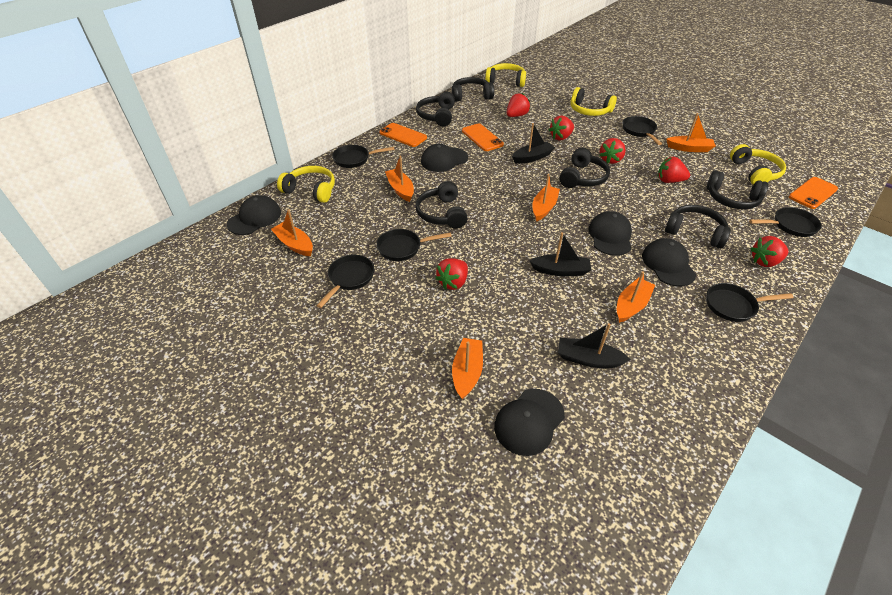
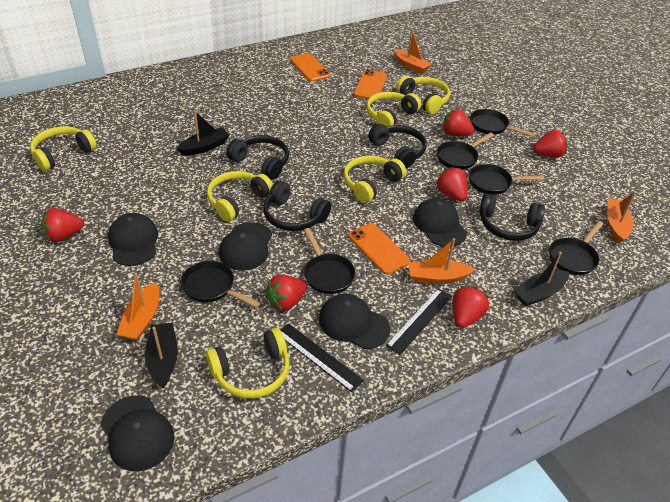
black headphones: 6 -> 4
black ruler: 0 -> 2
orange boat: 6 -> 4
yellow headphones: 4 -> 6

